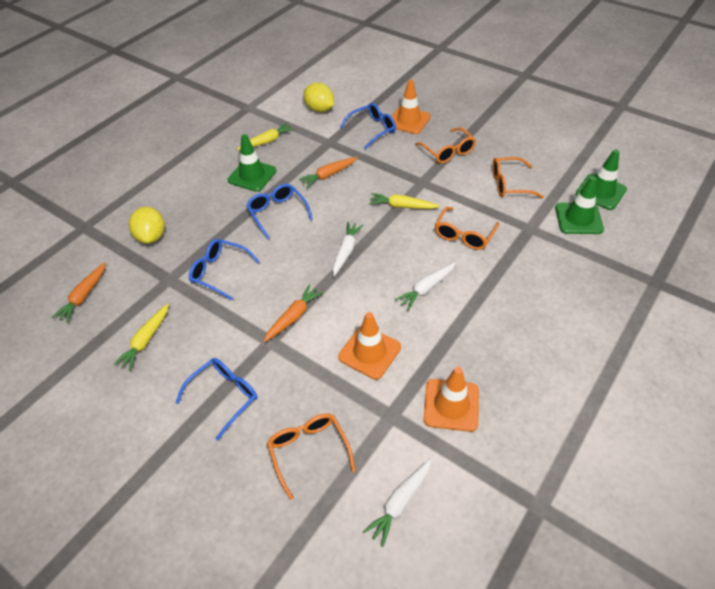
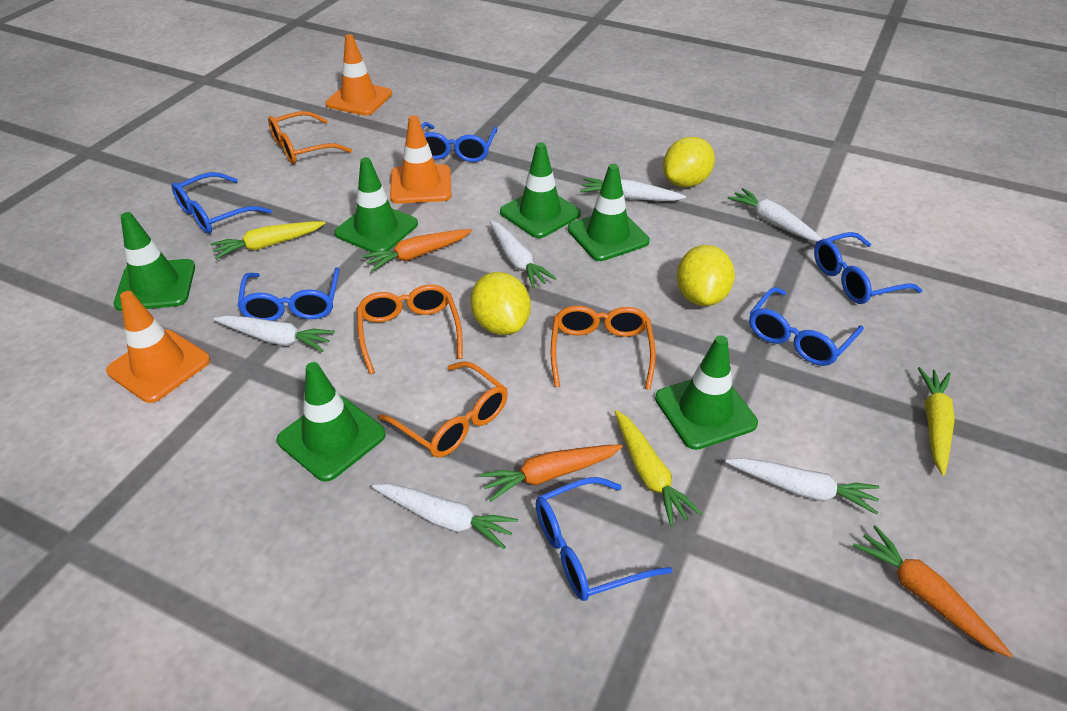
blue glasses: 4 -> 6
green traffic cone: 3 -> 6
white carrot: 3 -> 6
yellow lemon: 2 -> 3

